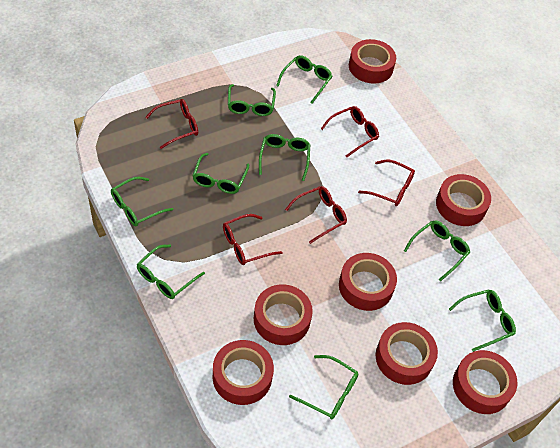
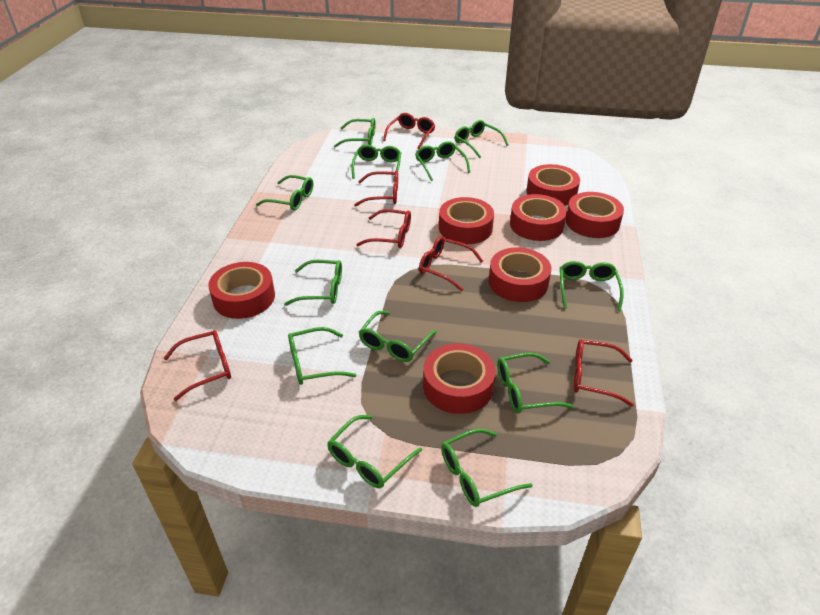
green glasses: 9 -> 12
red glasses: 5 -> 6

